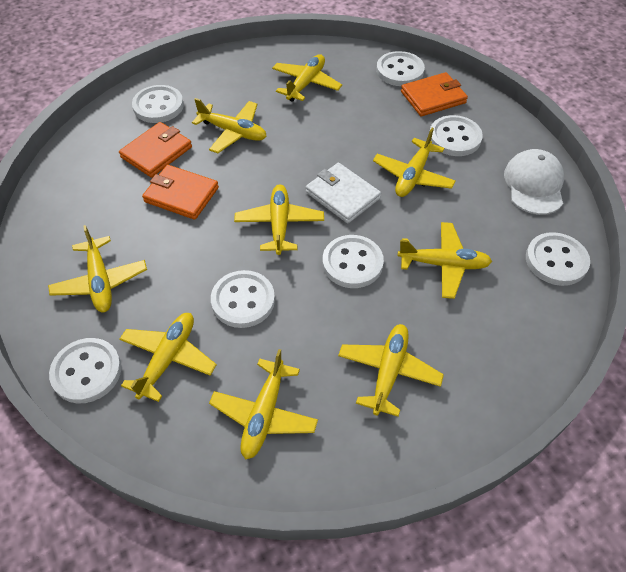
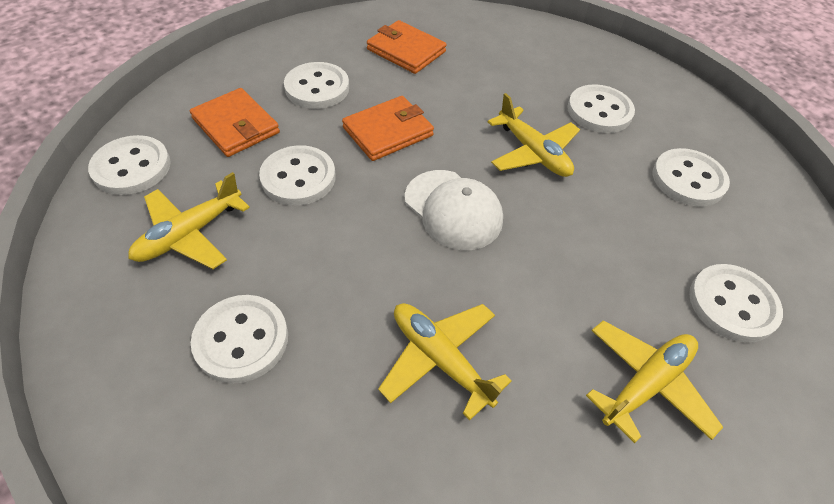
white wallet: 1 -> 0
yellow plane: 9 -> 4

